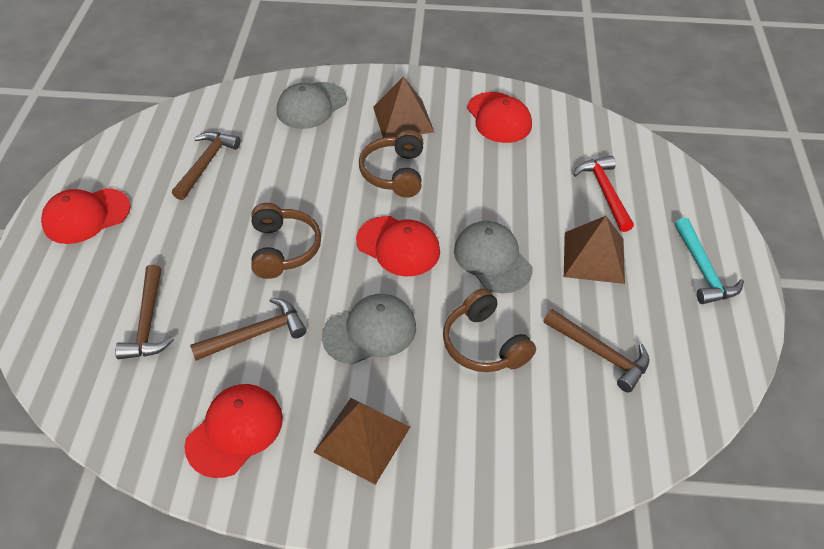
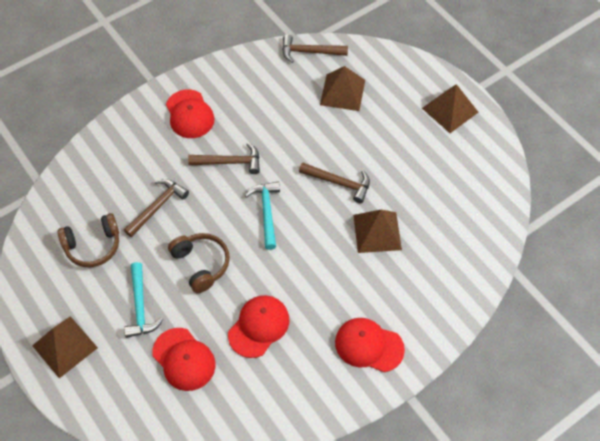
brown headphones: 3 -> 2
brown pyramid: 3 -> 4
grey cap: 3 -> 0
red hammer: 1 -> 0
turquoise hammer: 1 -> 2

